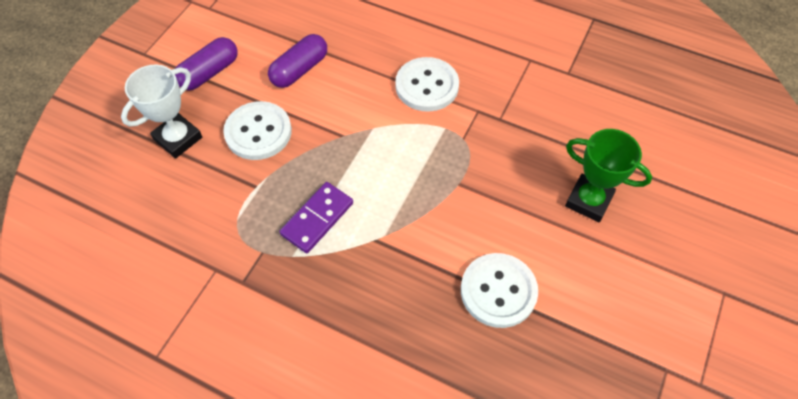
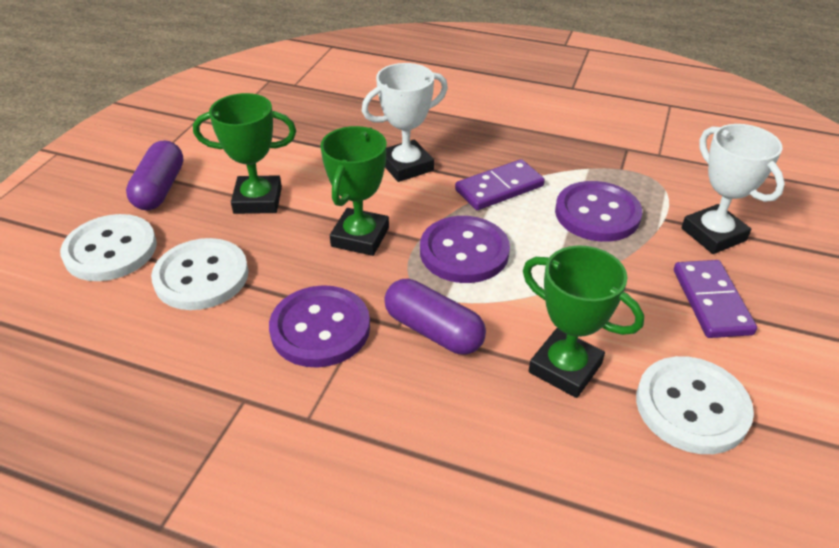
green trophy: 1 -> 3
purple button: 0 -> 3
purple domino: 1 -> 2
white trophy: 1 -> 2

